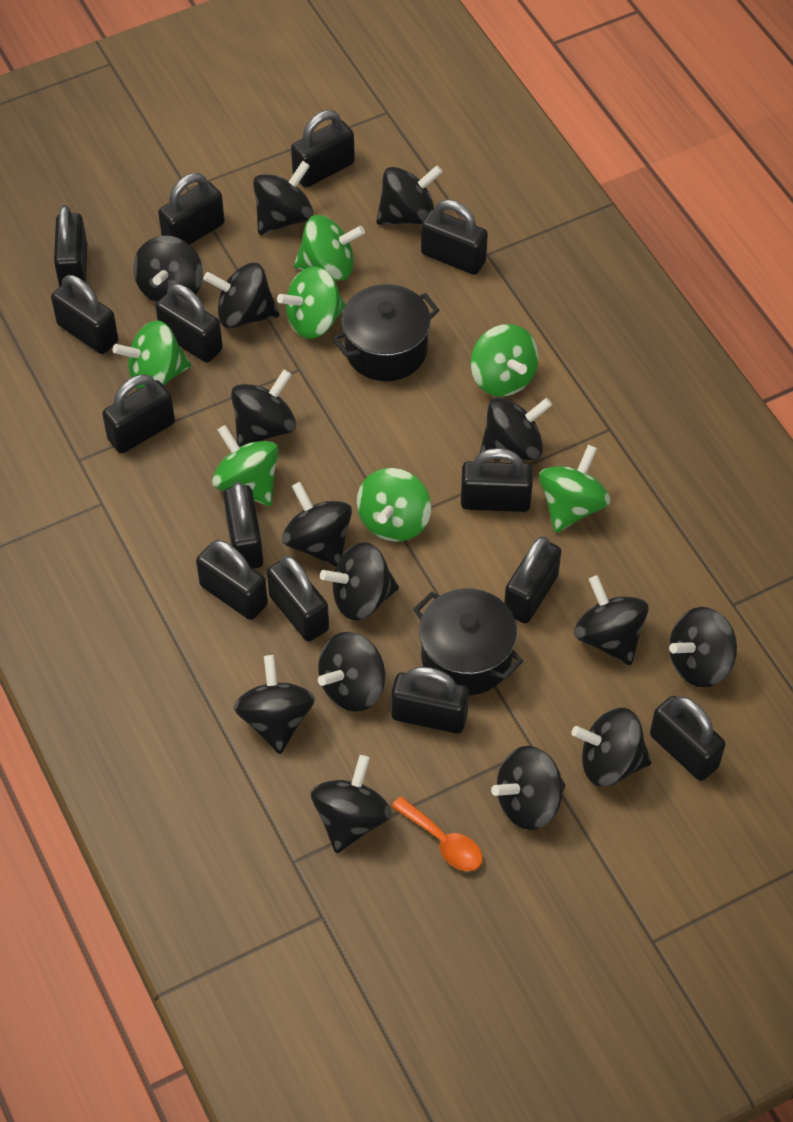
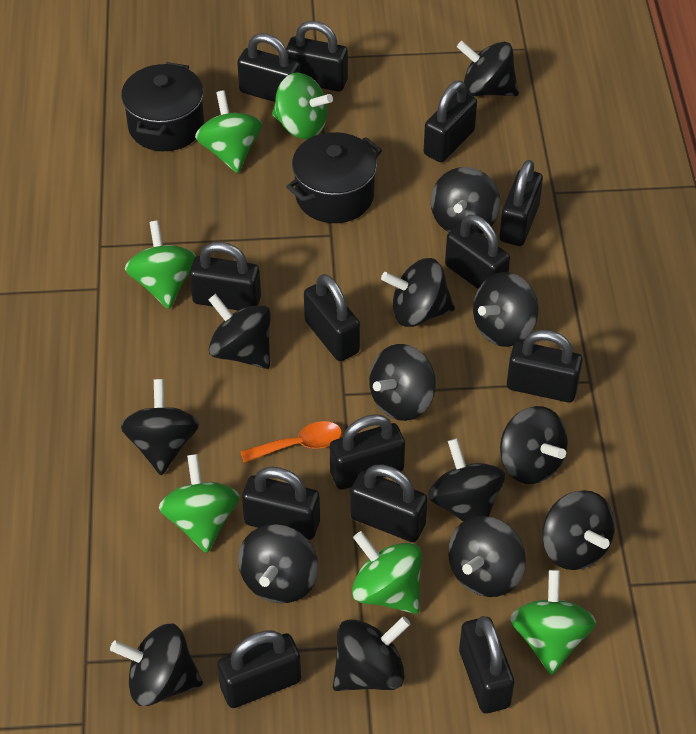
black padlock: 14 -> 13
black spinning top: 15 -> 14
green spinning top: 7 -> 6

